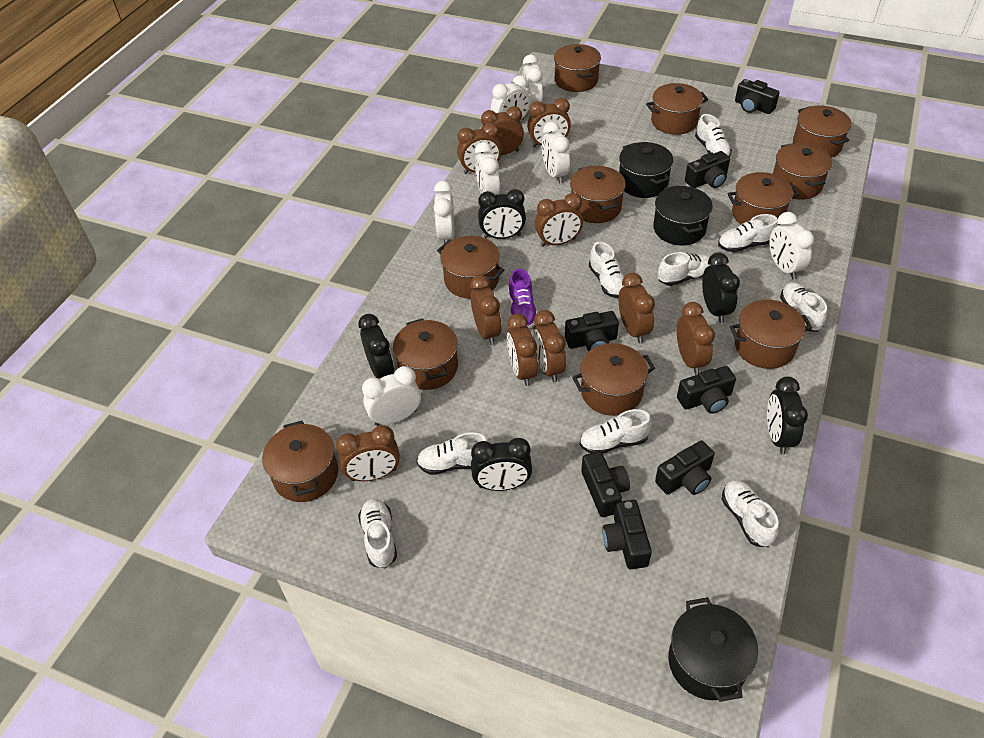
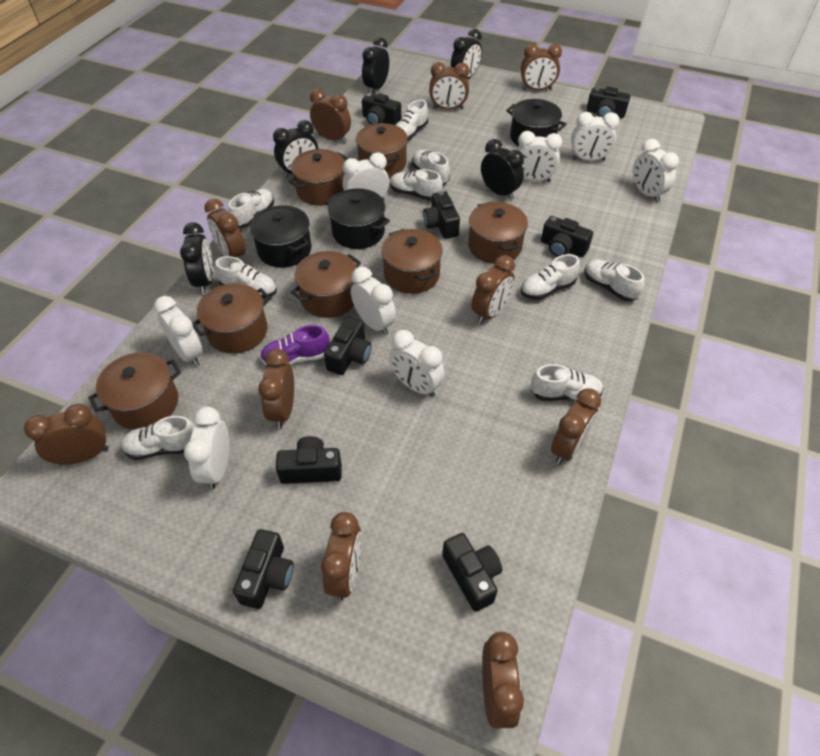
black camera: 7 -> 8
brown pot: 11 -> 7
white clock: 7 -> 8

